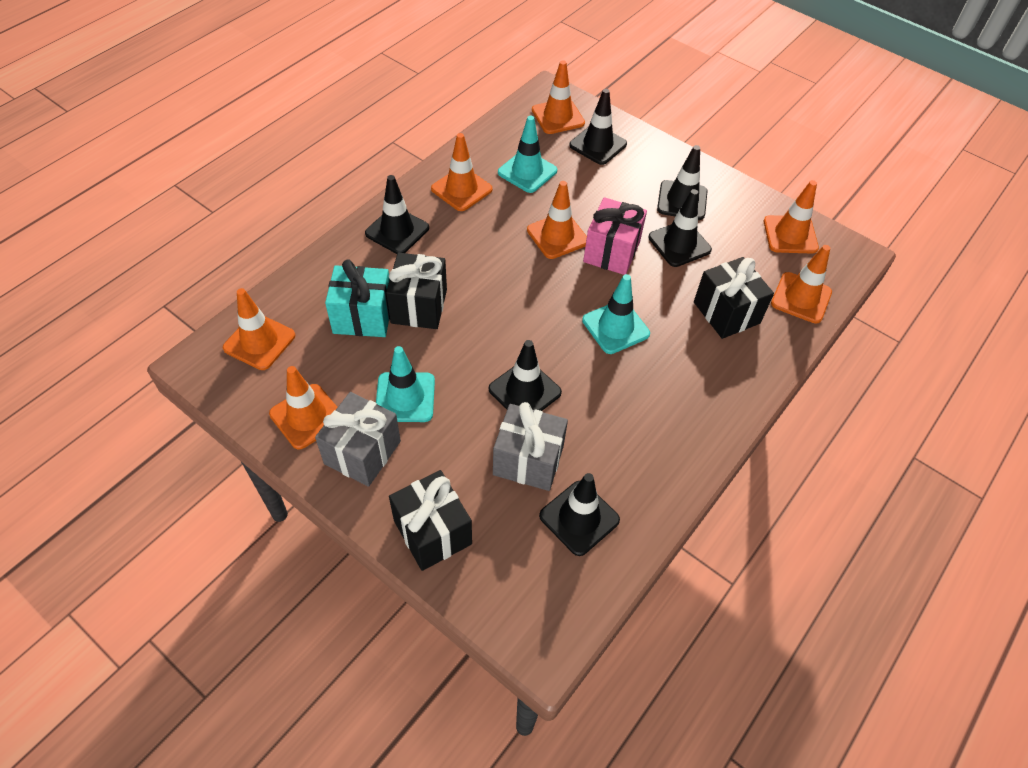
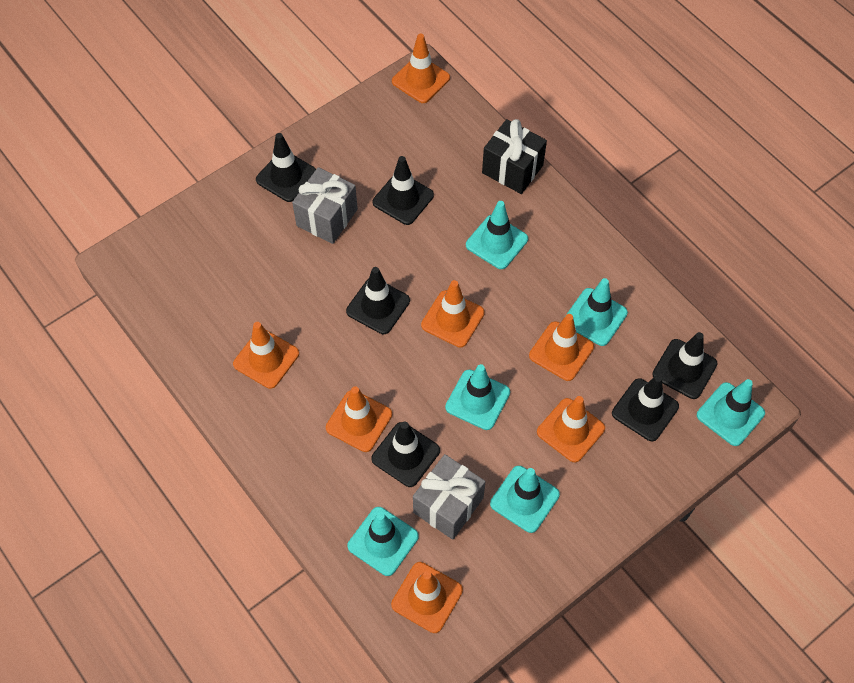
black gift: 3 -> 1
pink gift: 1 -> 0
turquoise gift: 1 -> 0
turquoise traffic cone: 3 -> 6

